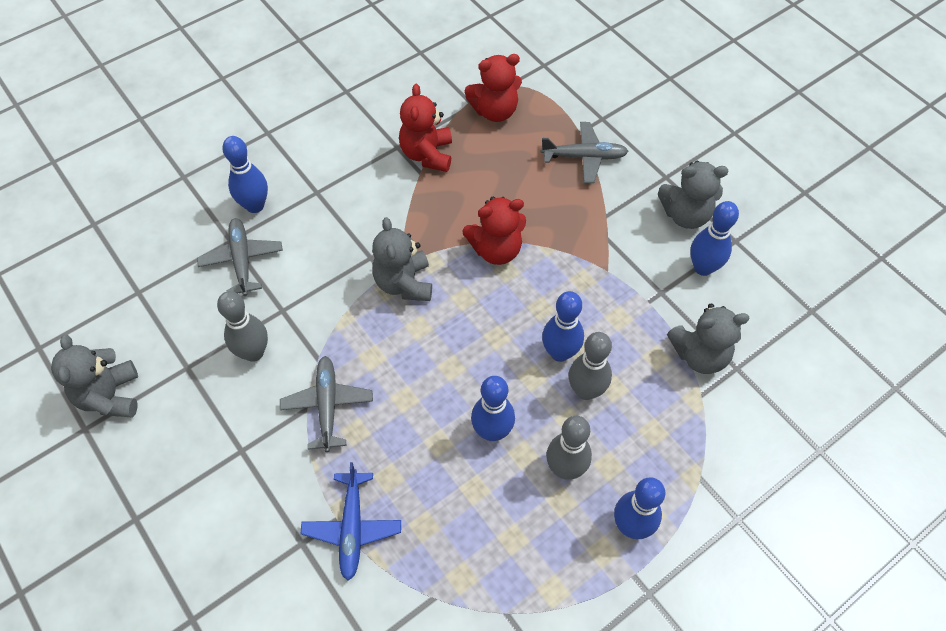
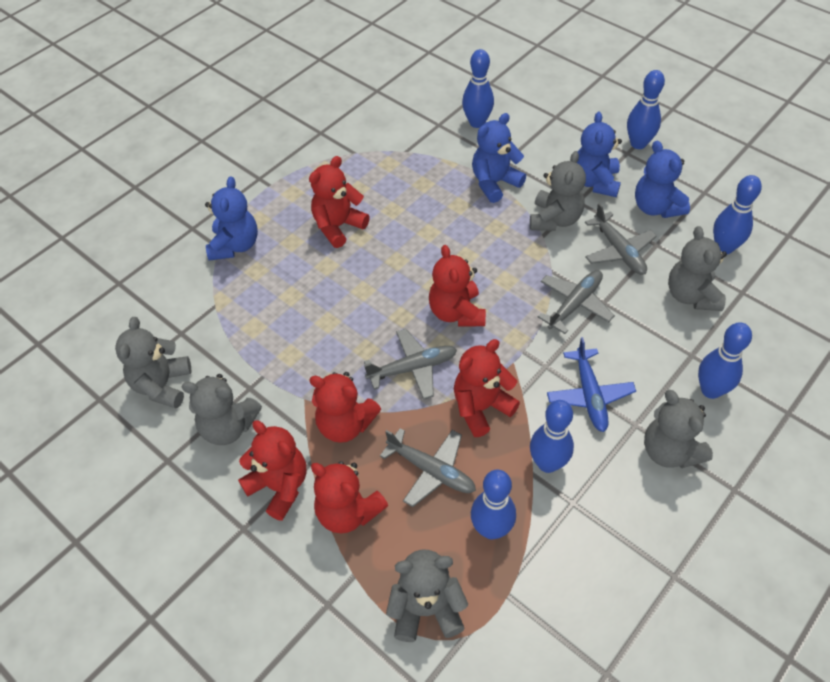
blue bowling pin: 5 -> 6
blue teddy bear: 0 -> 4
grey bowling pin: 3 -> 0
grey plane: 3 -> 4
grey teddy bear: 4 -> 6
red teddy bear: 3 -> 6

